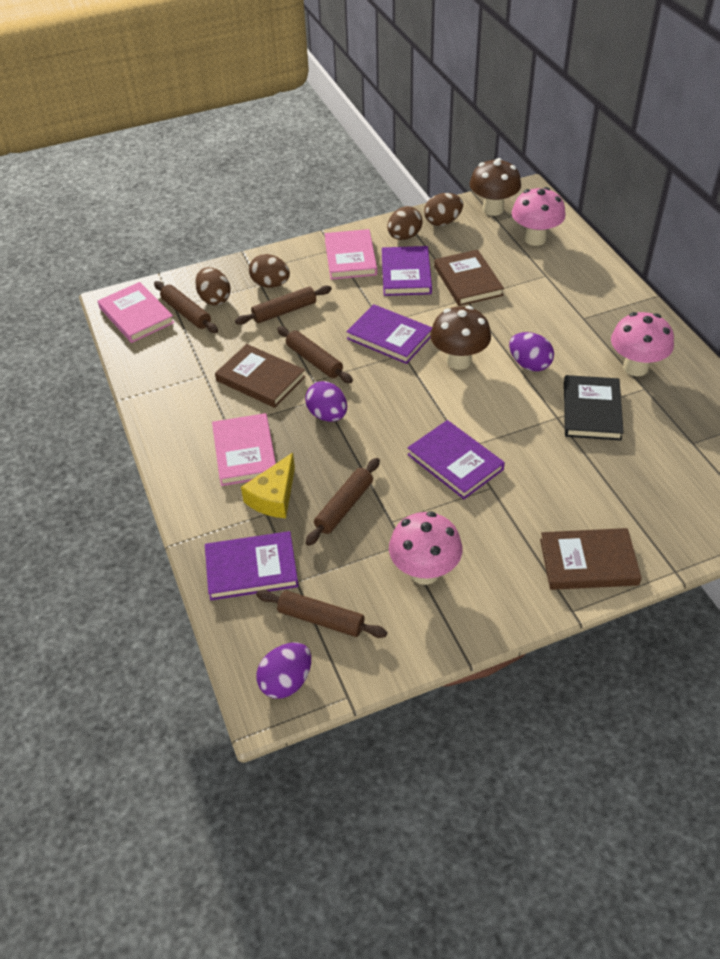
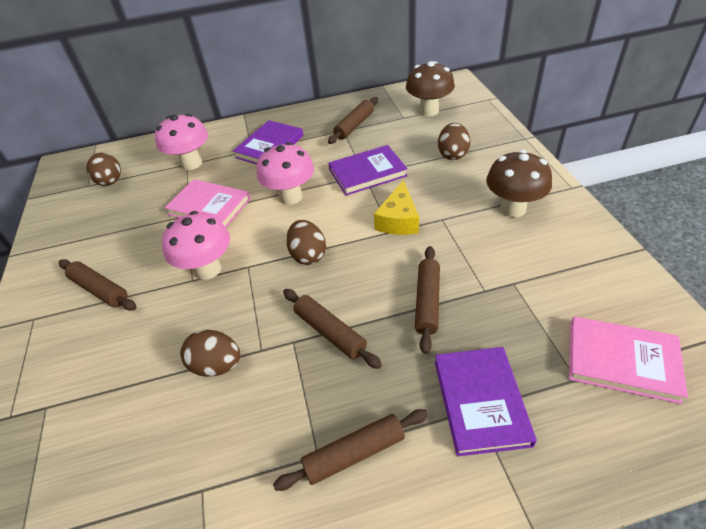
black book: 1 -> 0
brown book: 3 -> 0
pink book: 3 -> 2
purple book: 4 -> 3
purple egg: 3 -> 0

